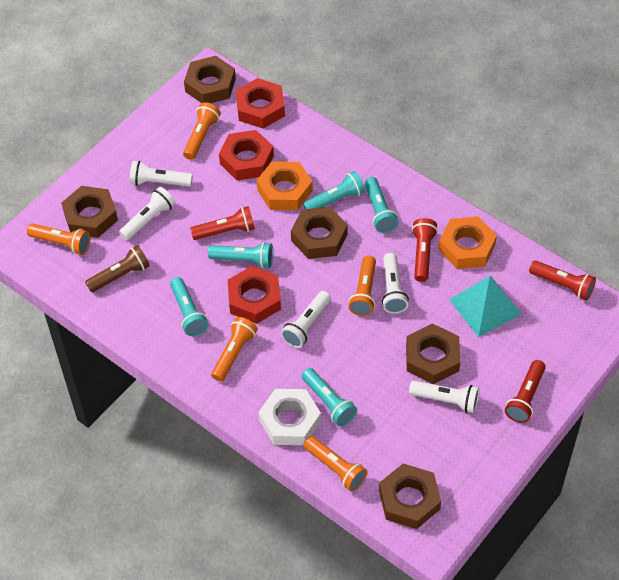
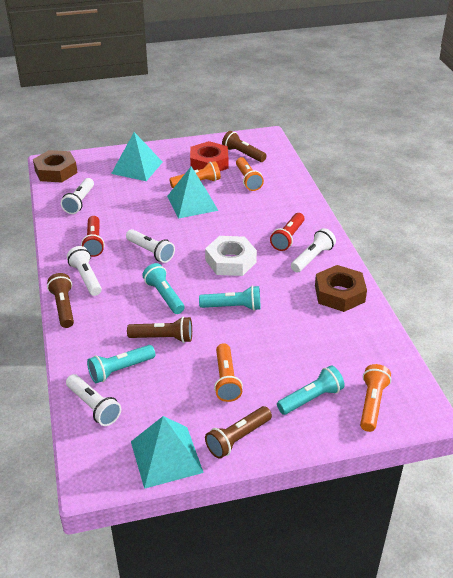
brown flashlight: 1 -> 4
brown nut: 5 -> 2
orange flashlight: 5 -> 4
orange nut: 2 -> 0
red flashlight: 4 -> 2
red nut: 3 -> 1
turquoise flashlight: 5 -> 4
turquoise pyramid: 1 -> 3

